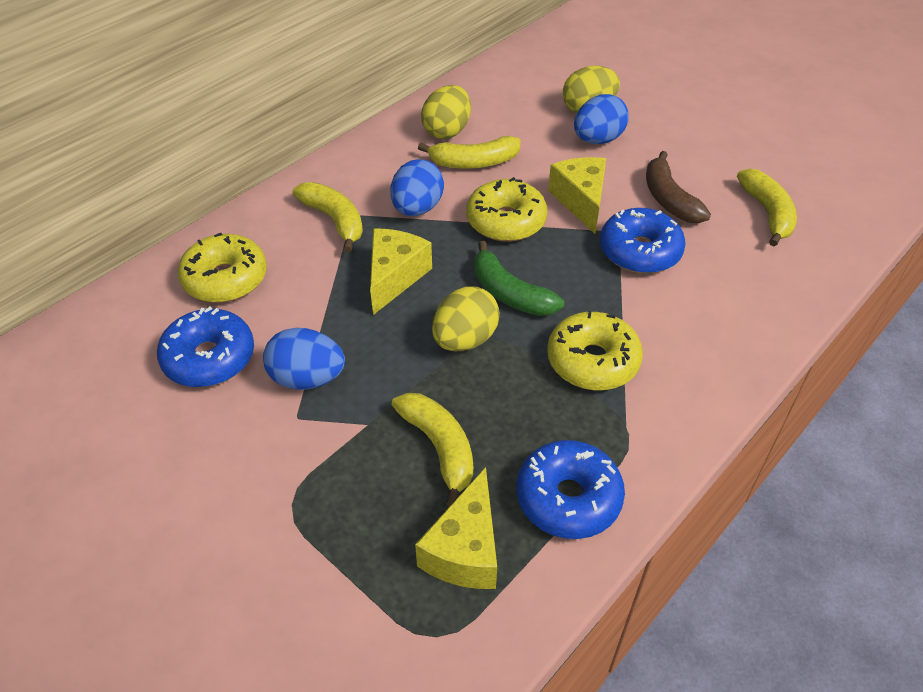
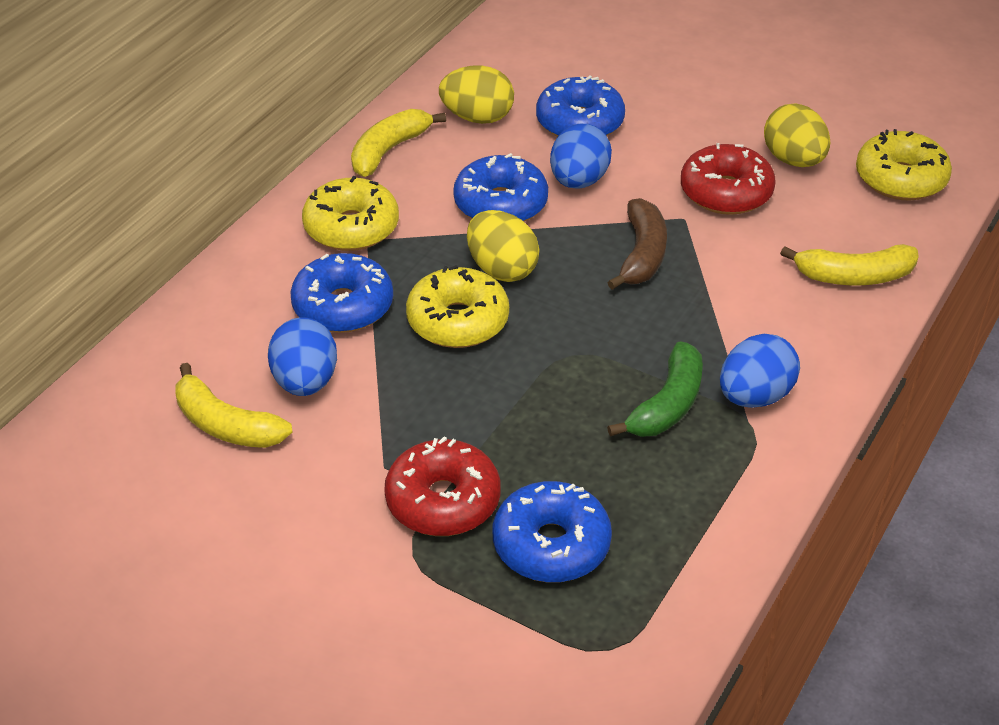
blue donut: 3 -> 4
red donut: 0 -> 2
yellow banana: 4 -> 3
yellow cheese: 3 -> 0

